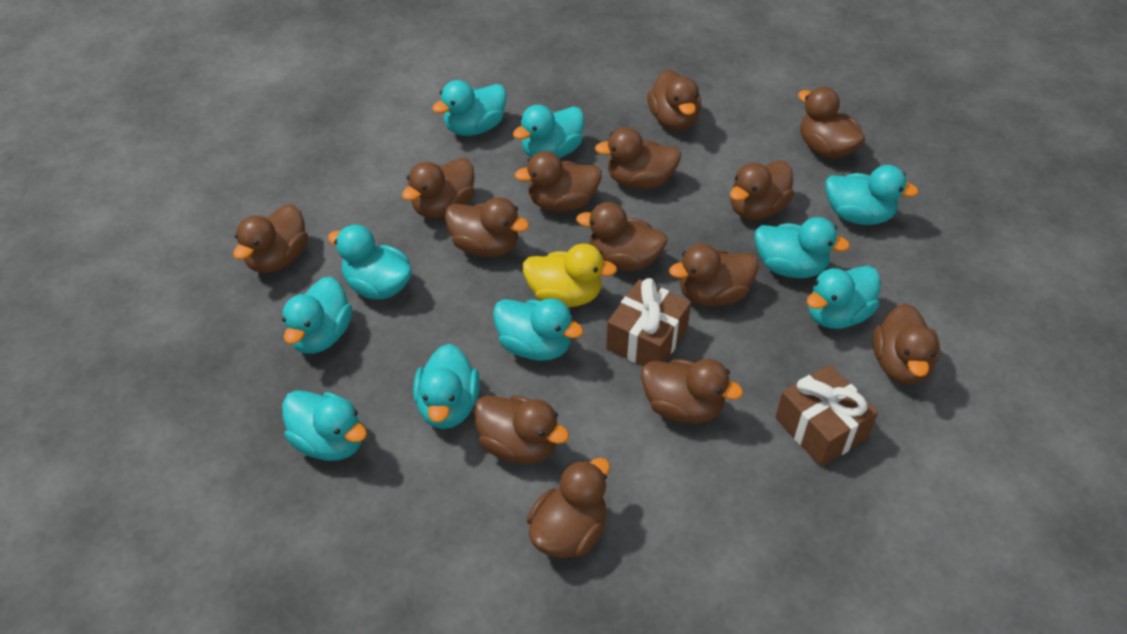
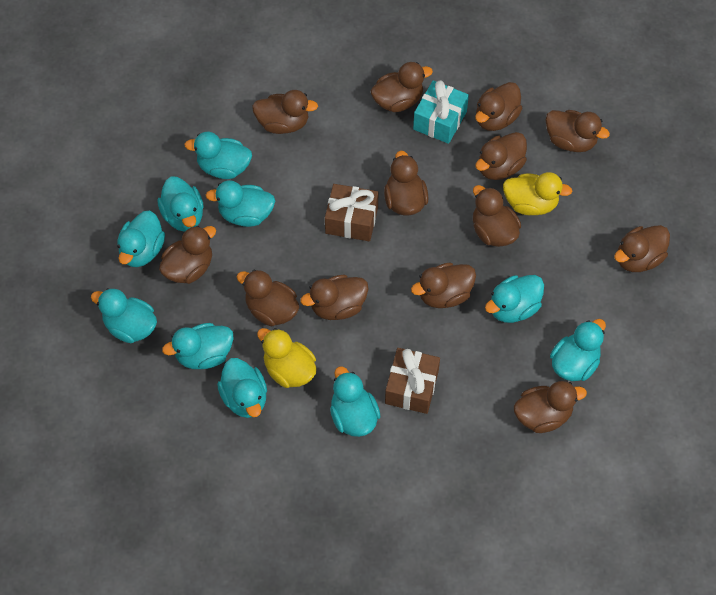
brown duck: 14 -> 13
turquoise gift: 0 -> 1
yellow duck: 1 -> 2

